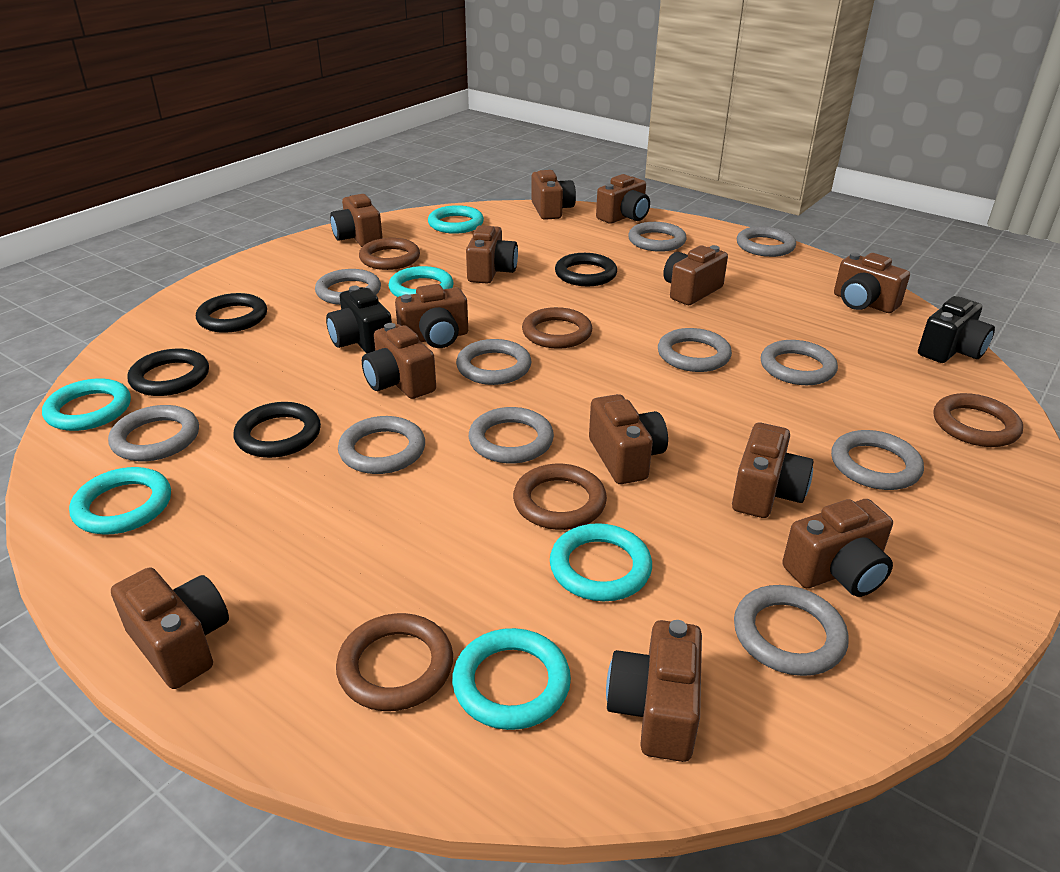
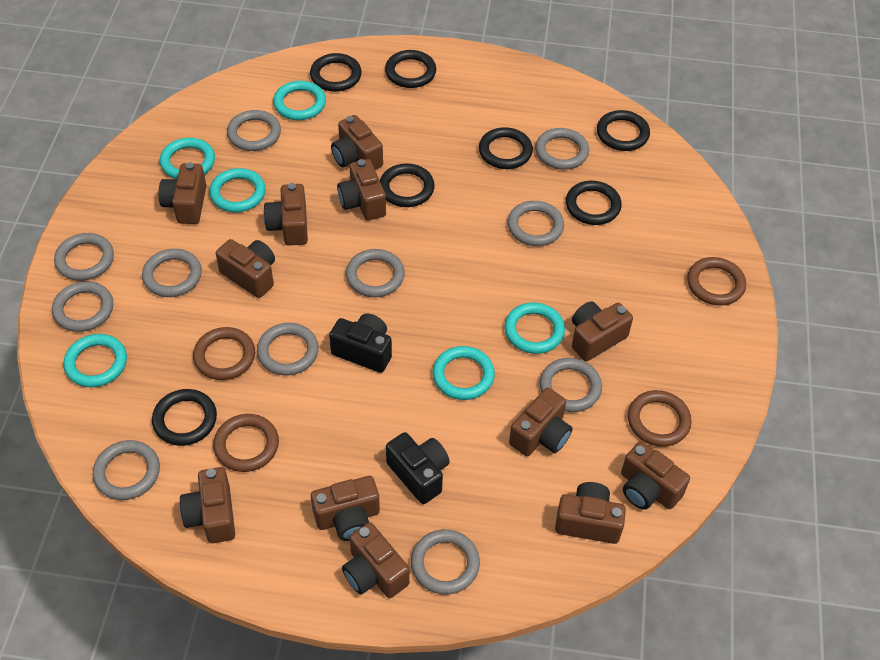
black ring: 4 -> 7
brown camera: 13 -> 12
brown ring: 5 -> 4

